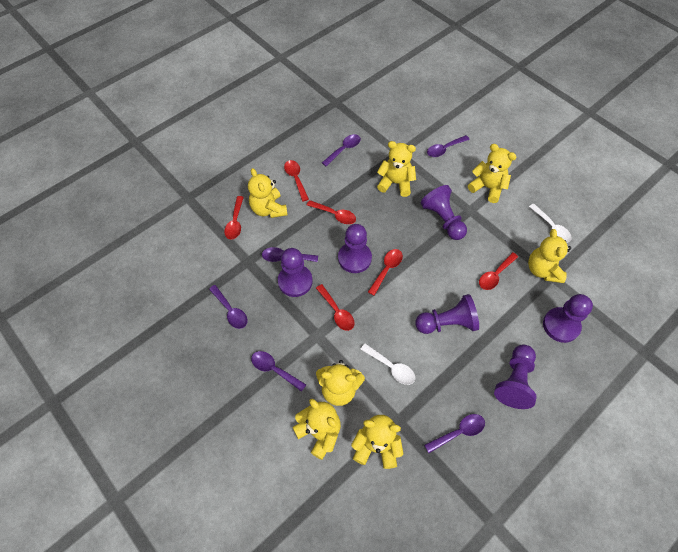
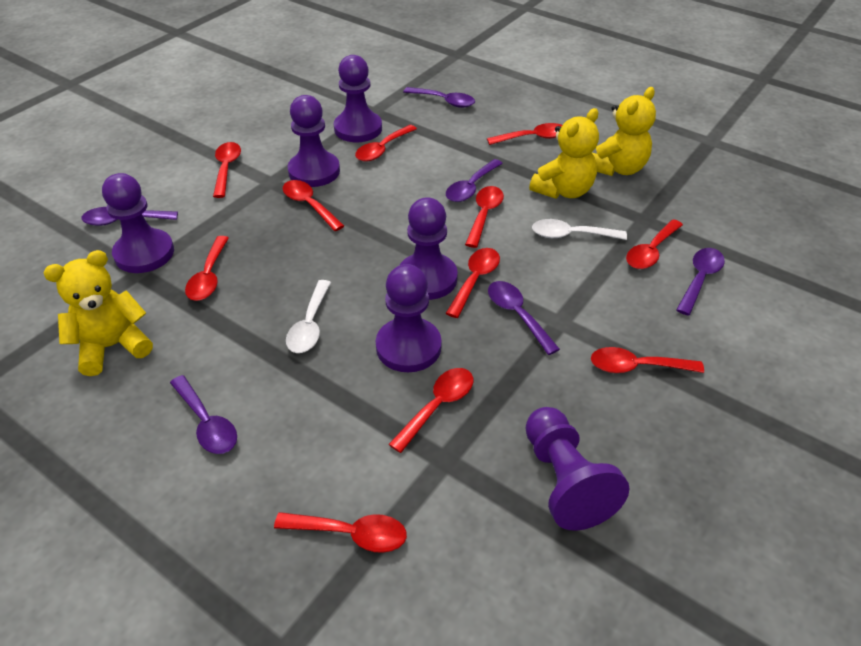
red spoon: 6 -> 11
yellow teddy bear: 7 -> 3

